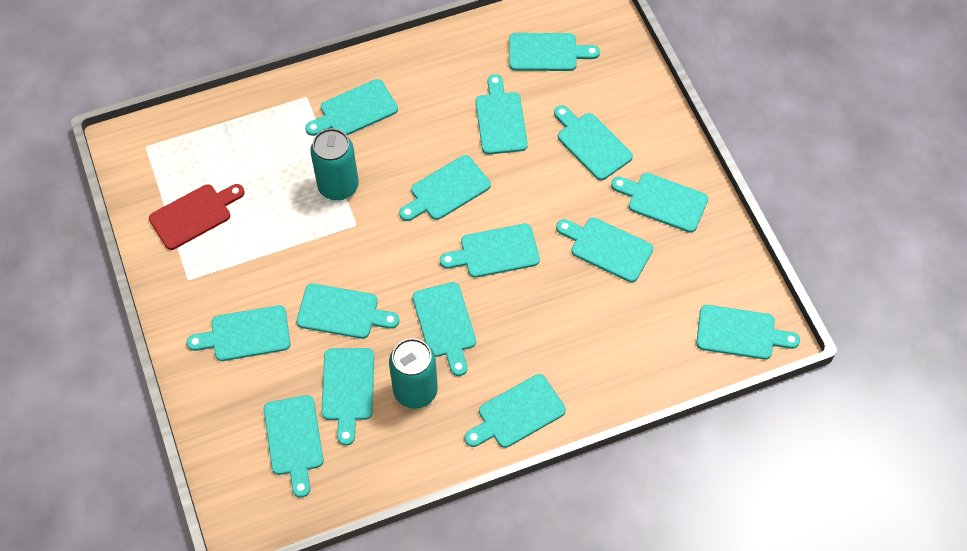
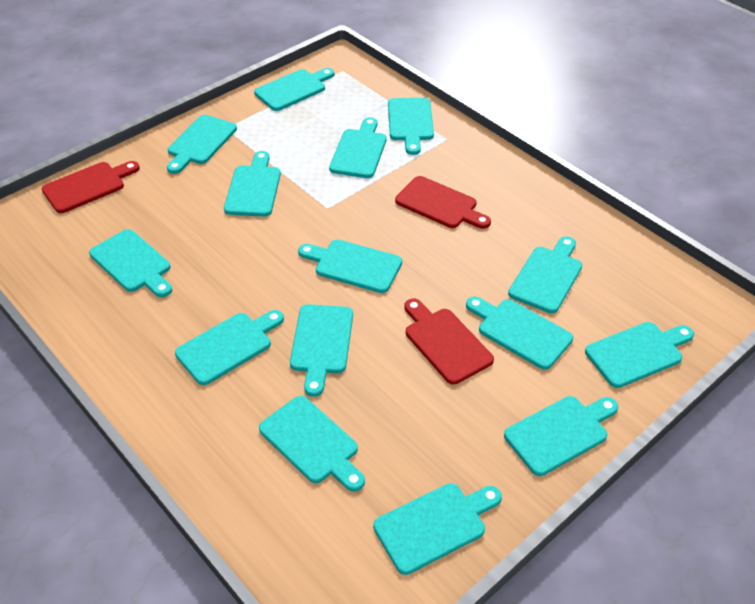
red cutting board: 1 -> 3
turquoise can: 2 -> 0

